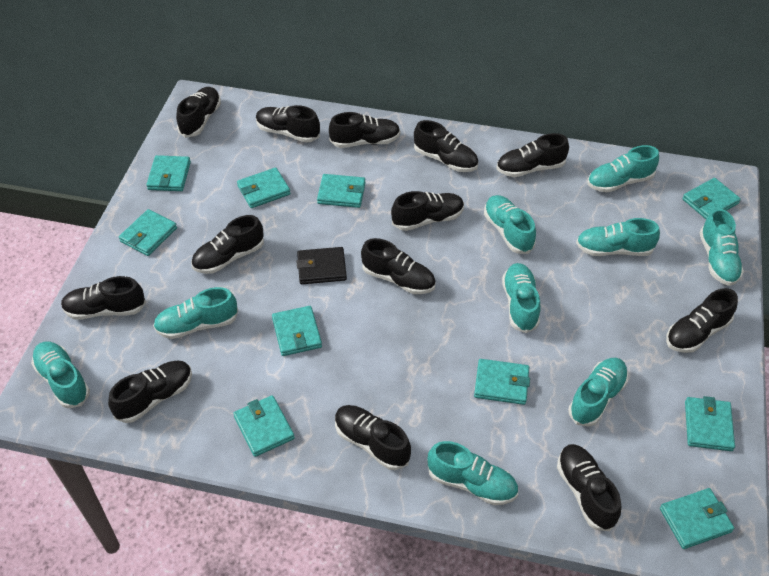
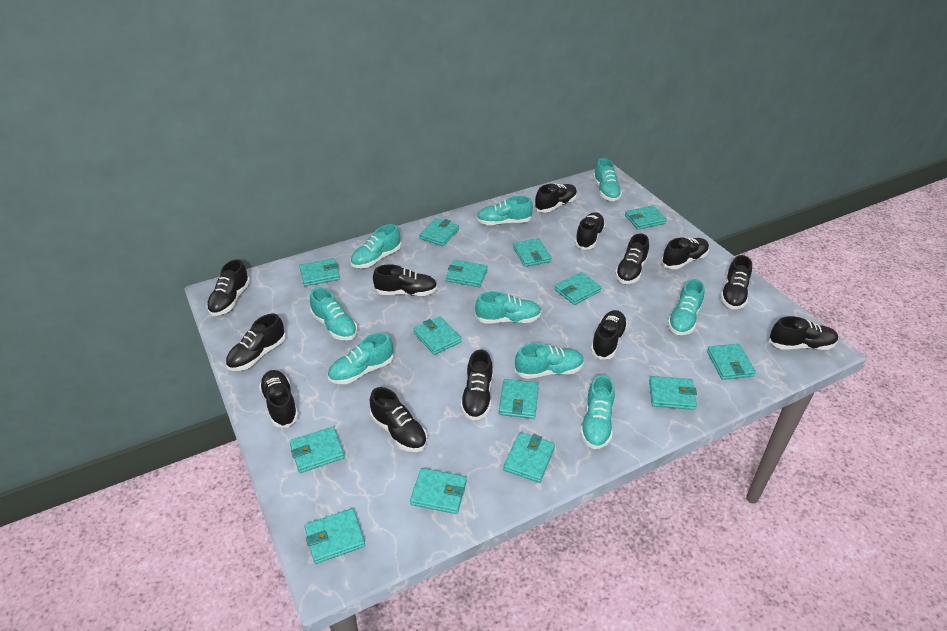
black wallet: 1 -> 0
turquoise wallet: 10 -> 14

